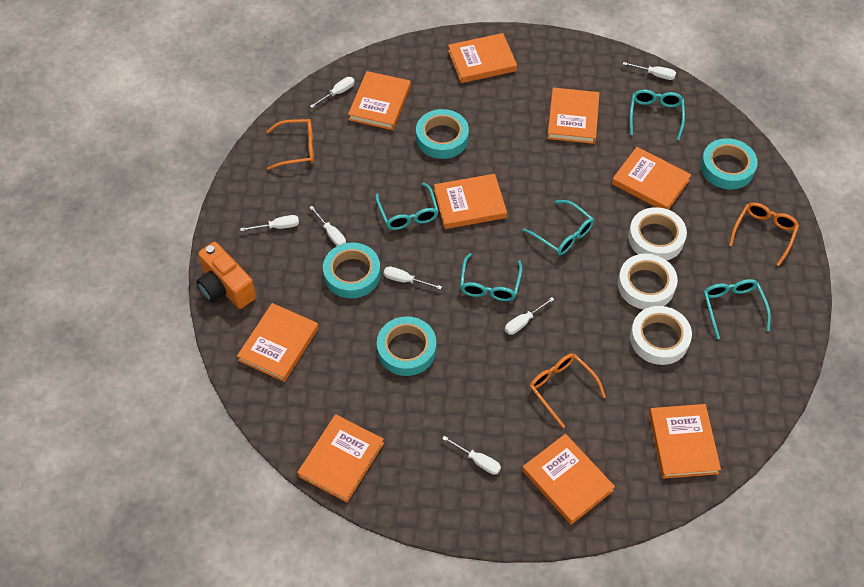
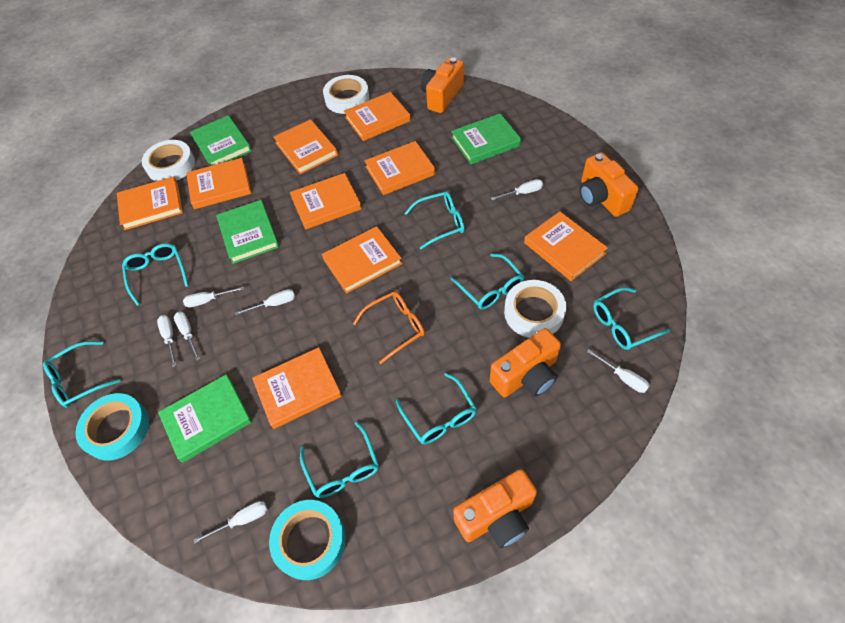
green book: 0 -> 4
orange camera: 1 -> 4
orange glasses: 3 -> 1
turquoise glasses: 5 -> 7
turquoise tape: 4 -> 2

